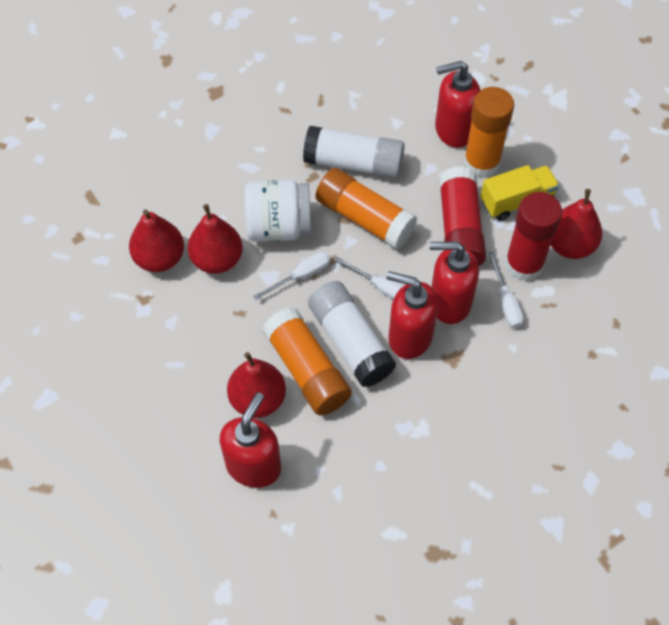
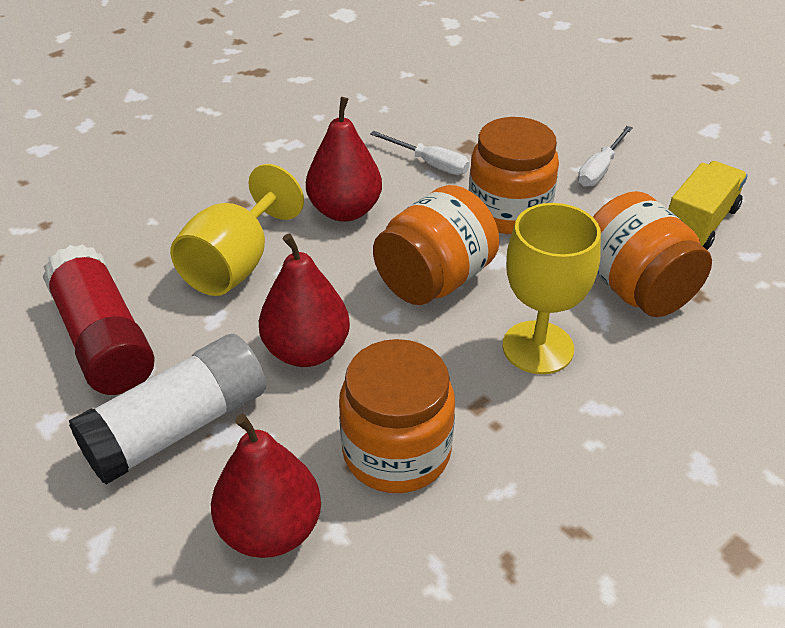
orange glue stick: 3 -> 0
orange jar: 0 -> 4
red glue stick: 2 -> 1
red pear: 4 -> 3
red soap dispenser: 4 -> 0
white glue stick: 2 -> 1
white jar: 1 -> 0
white screwdriver: 3 -> 2
yellow goblet: 0 -> 2

